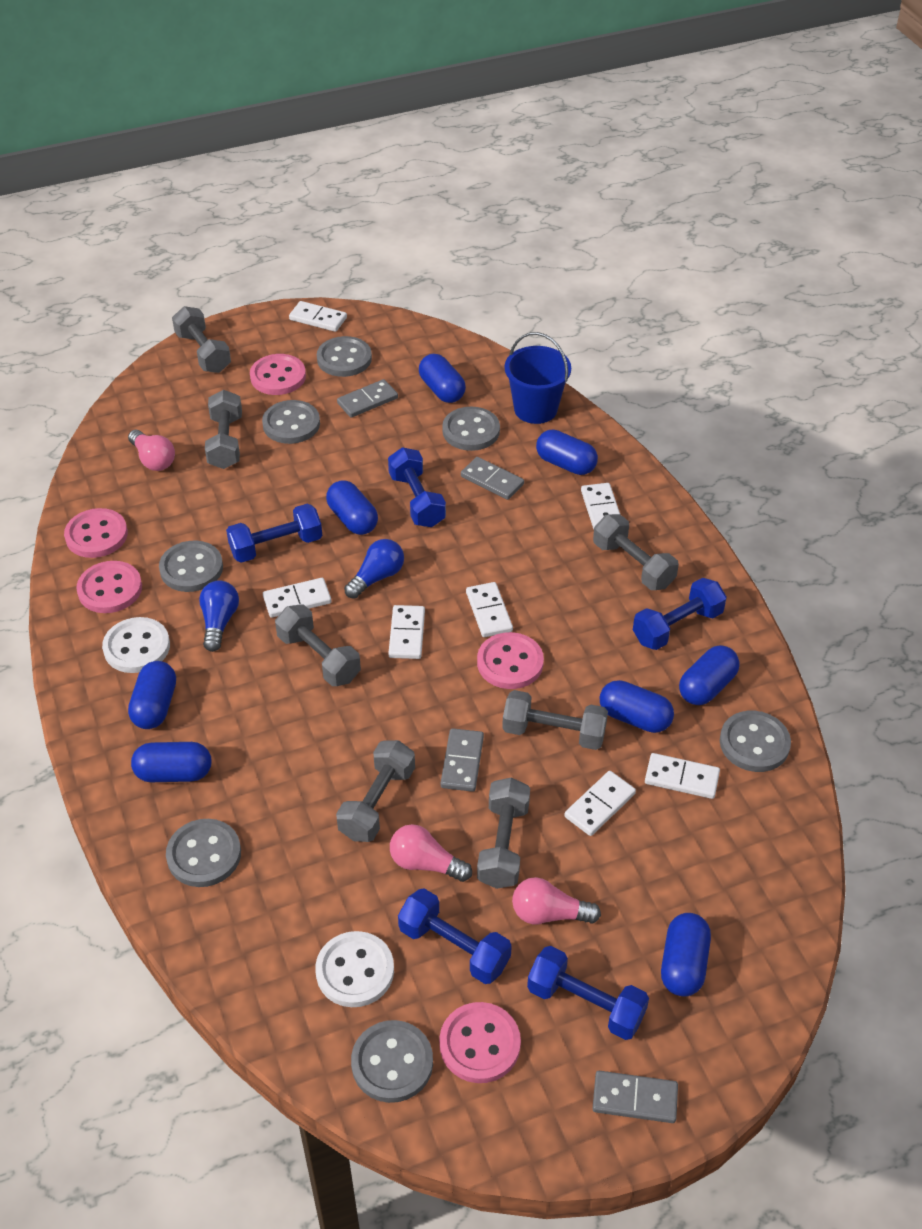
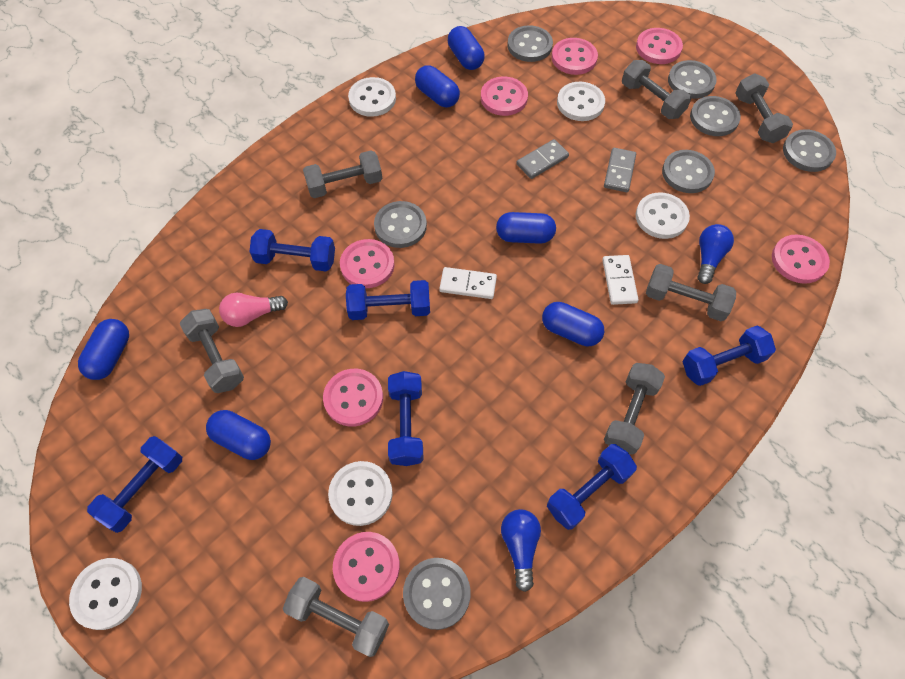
blue bucket: 1 -> 0
blue capsule: 8 -> 6
blue dumbbell: 5 -> 6
grey domino: 4 -> 2
pink button: 5 -> 7
pink light bulb: 3 -> 1
white button: 2 -> 5
white domino: 7 -> 2

